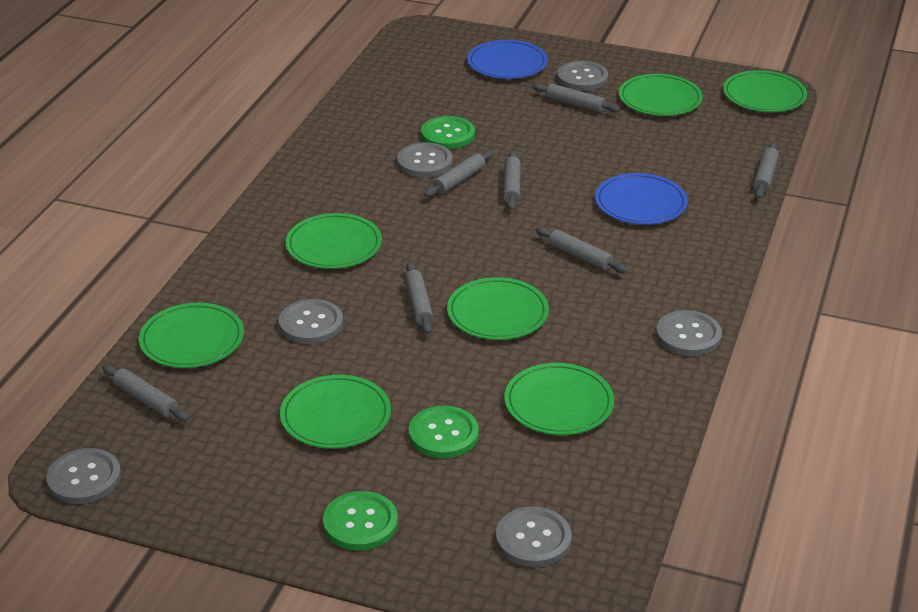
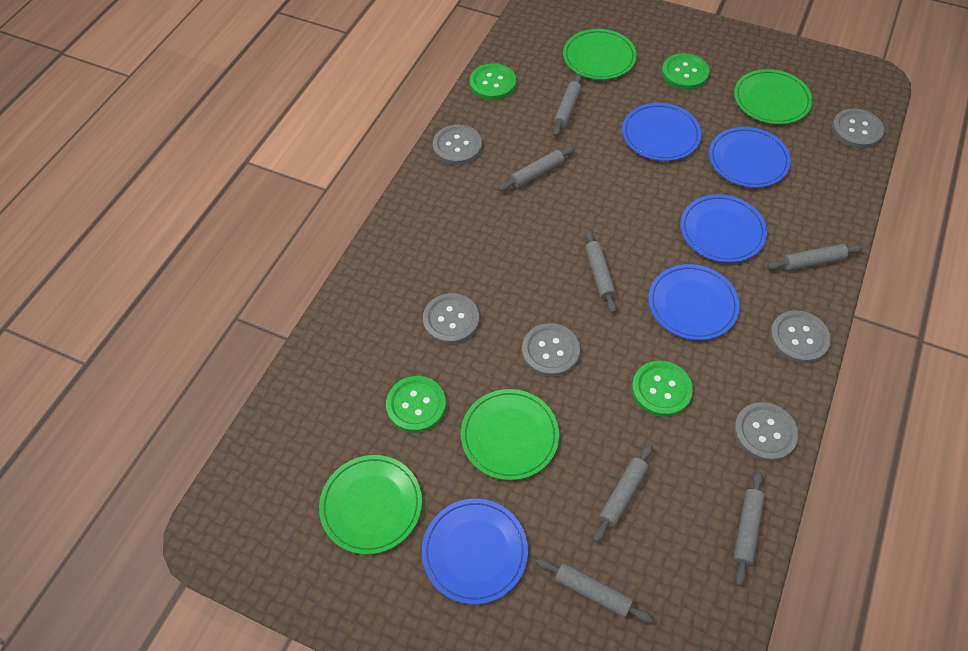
blue plate: 2 -> 5
green button: 3 -> 4
green plate: 7 -> 4

